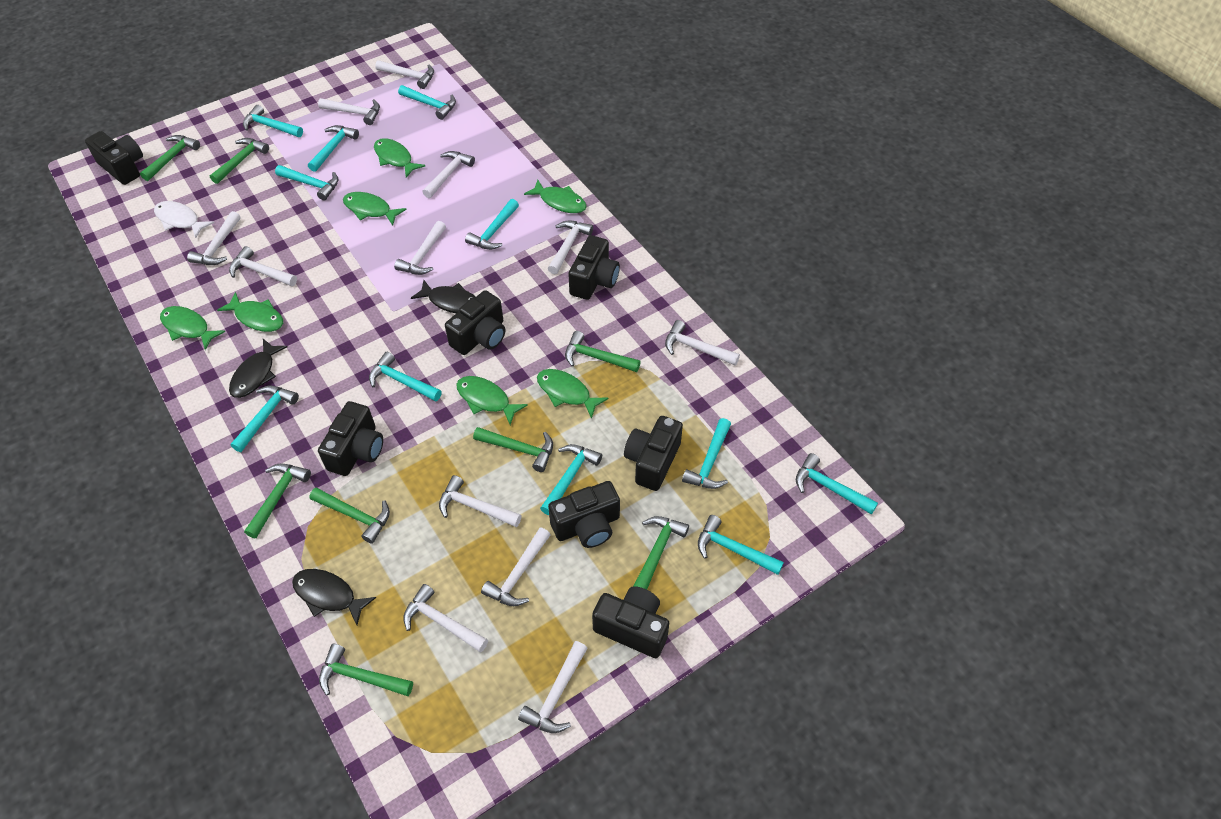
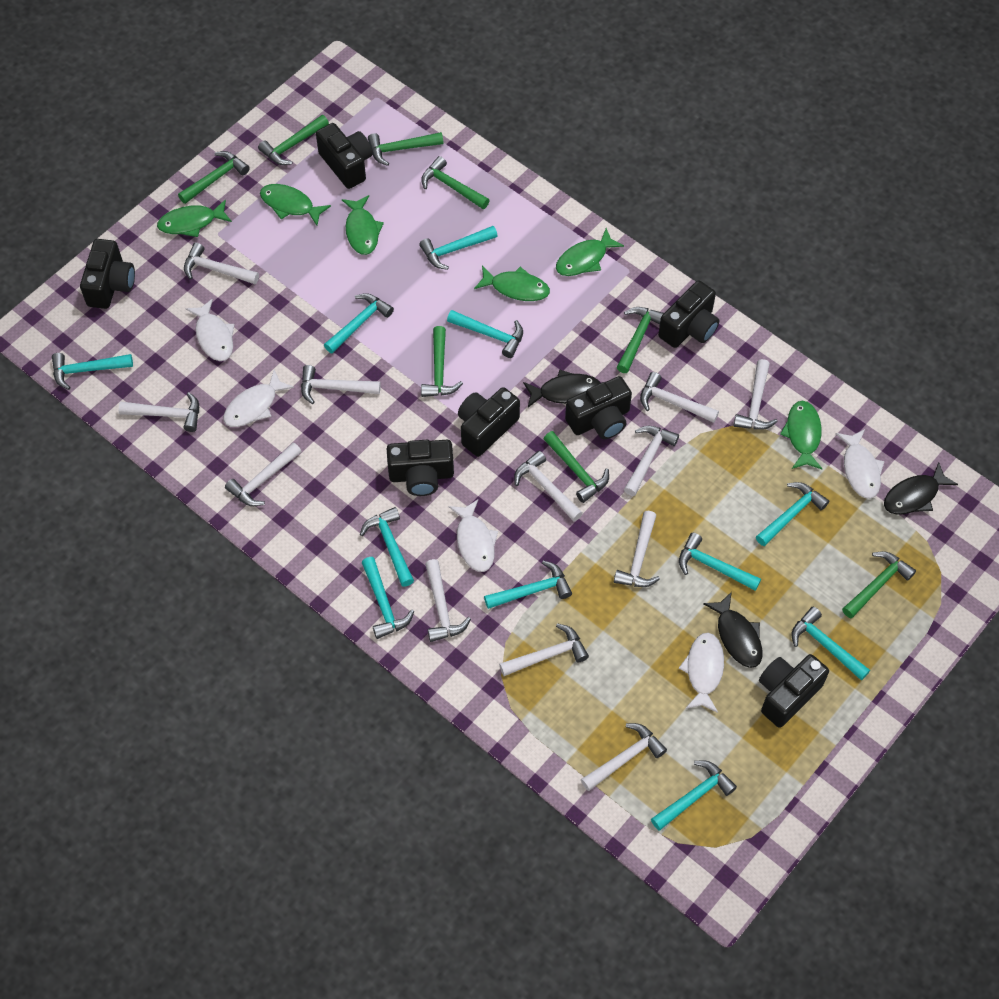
green fish: 7 -> 6
white fish: 1 -> 5

